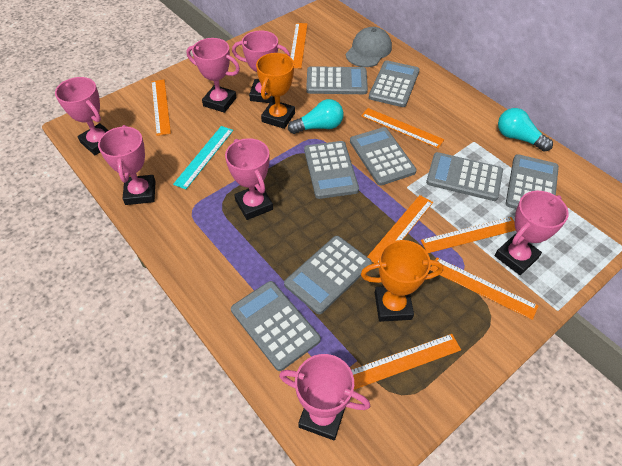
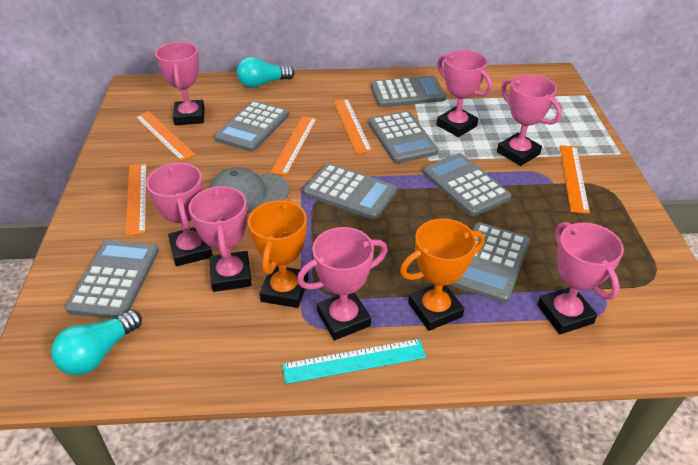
grey calculator: 8 -> 7
orange ruler: 7 -> 5

